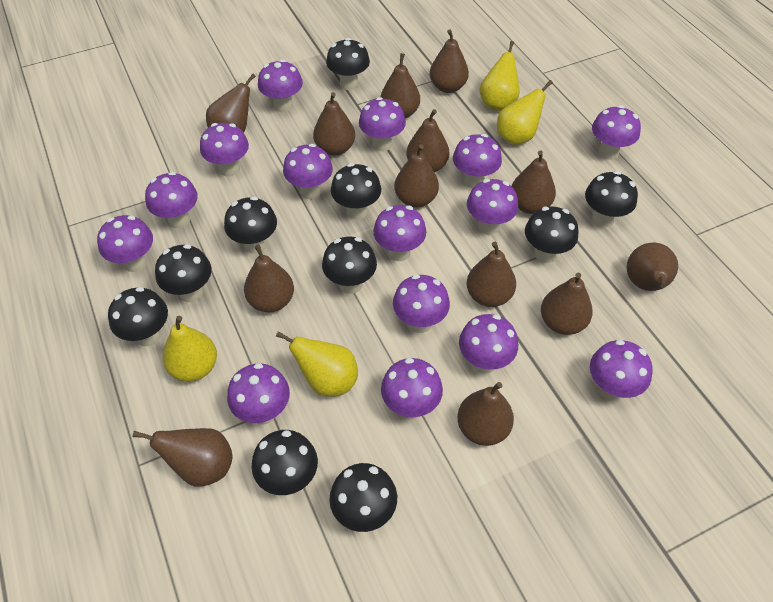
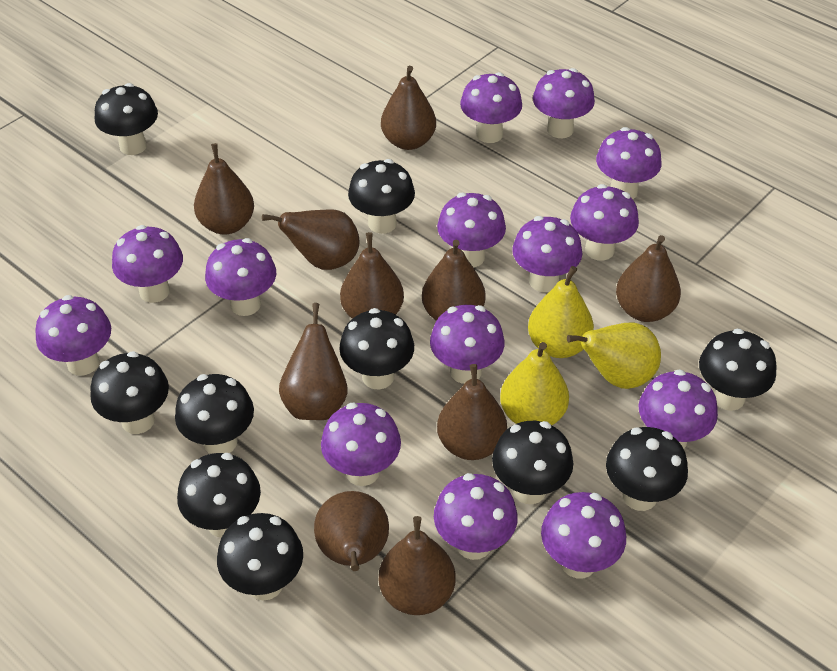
brown pear: 13 -> 10
purple mushroom: 15 -> 14
yellow pear: 4 -> 3

